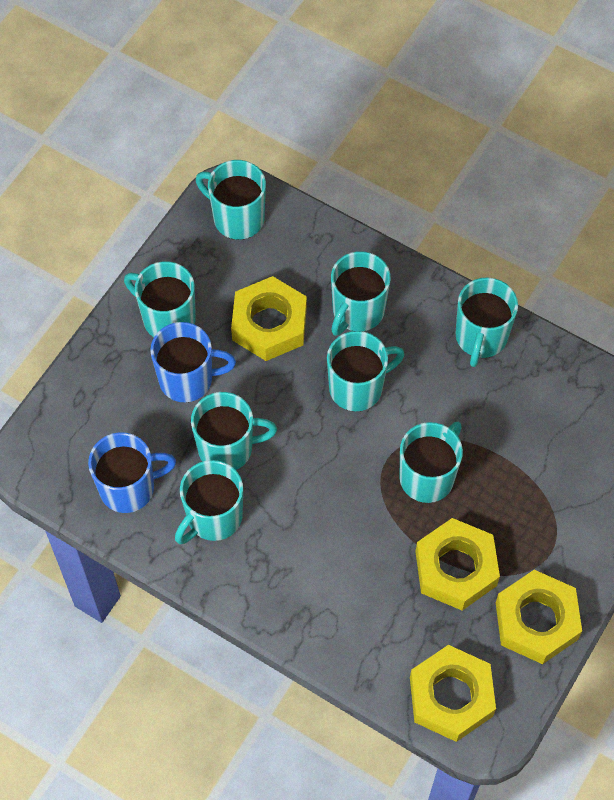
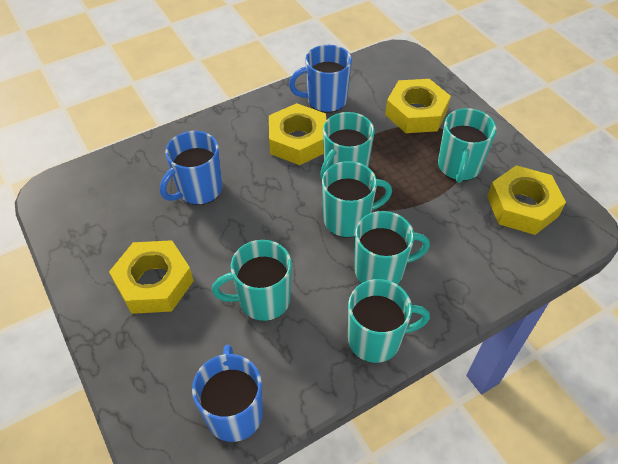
blue mug: 2 -> 3
turquoise mug: 8 -> 6

